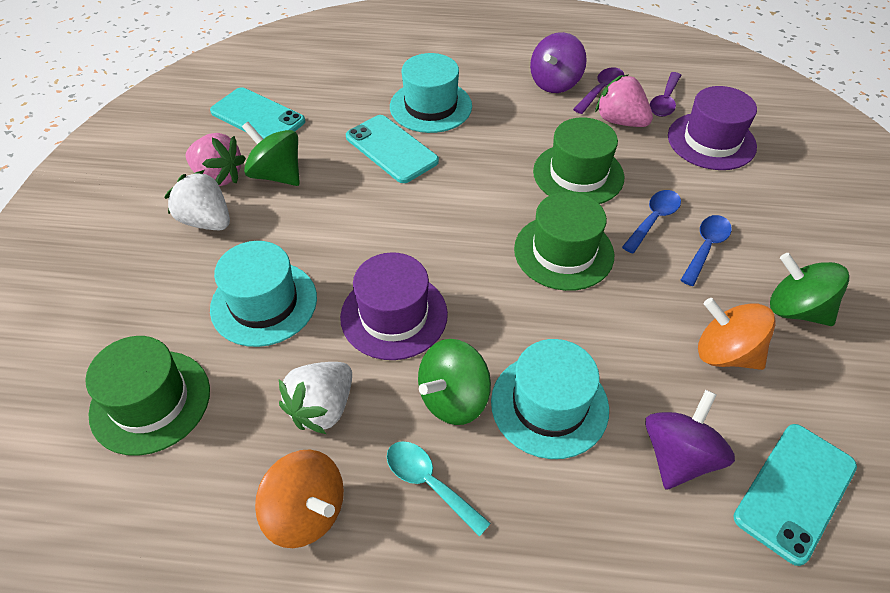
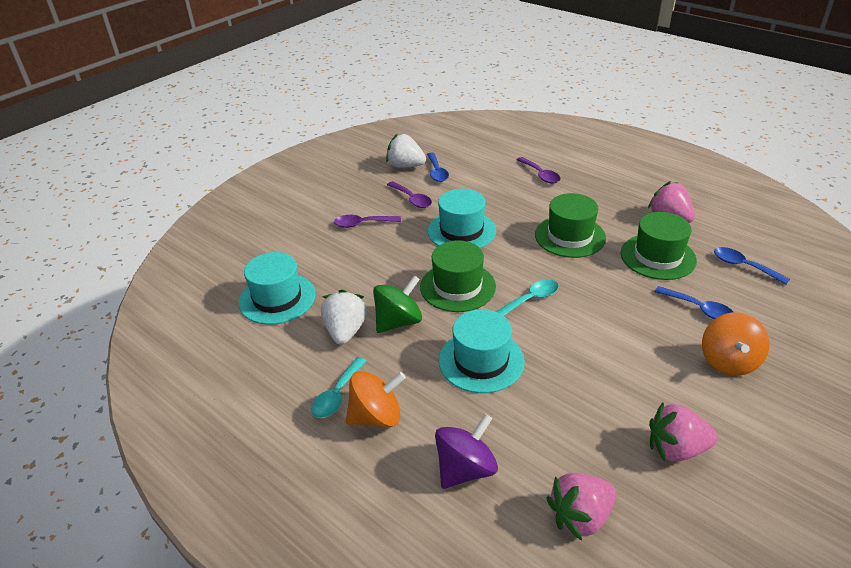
blue spoon: 2 -> 3
green spinning top: 3 -> 1
pink strawberry: 2 -> 3
purple hat: 2 -> 0
purple spinning top: 2 -> 1
purple spoon: 2 -> 3
turquoise phone: 3 -> 0
turquoise spoon: 1 -> 2

